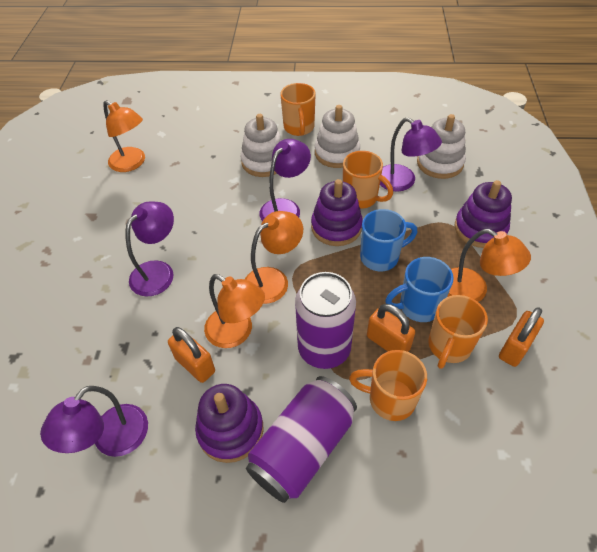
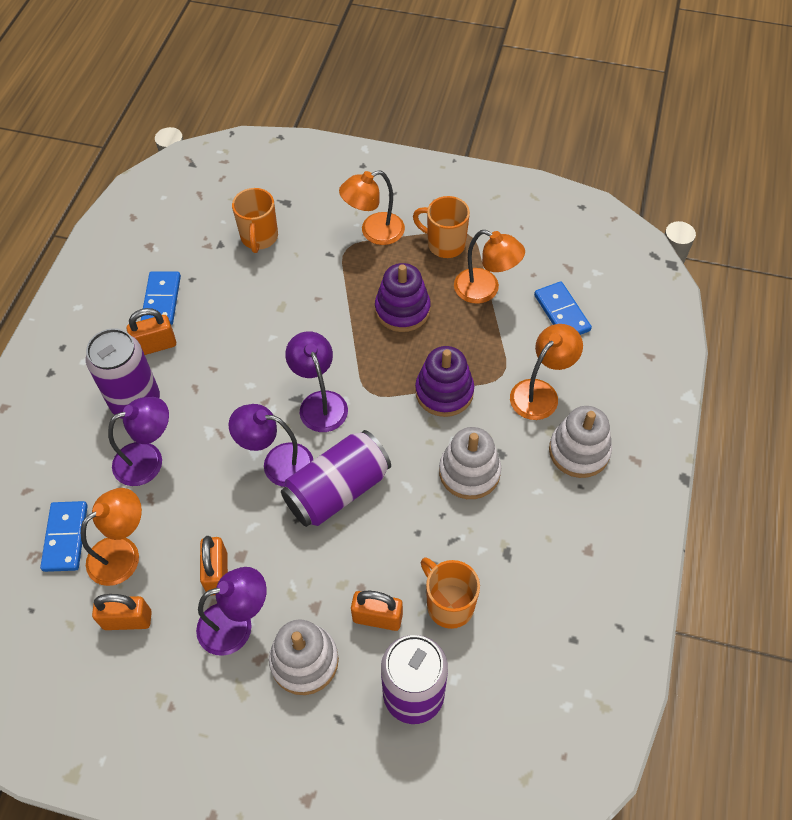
blue domino: 0 -> 3
blue mug: 2 -> 0
orange mug: 4 -> 3
orange padlock: 3 -> 4
purple can: 2 -> 3
purple stacking toy: 3 -> 2

